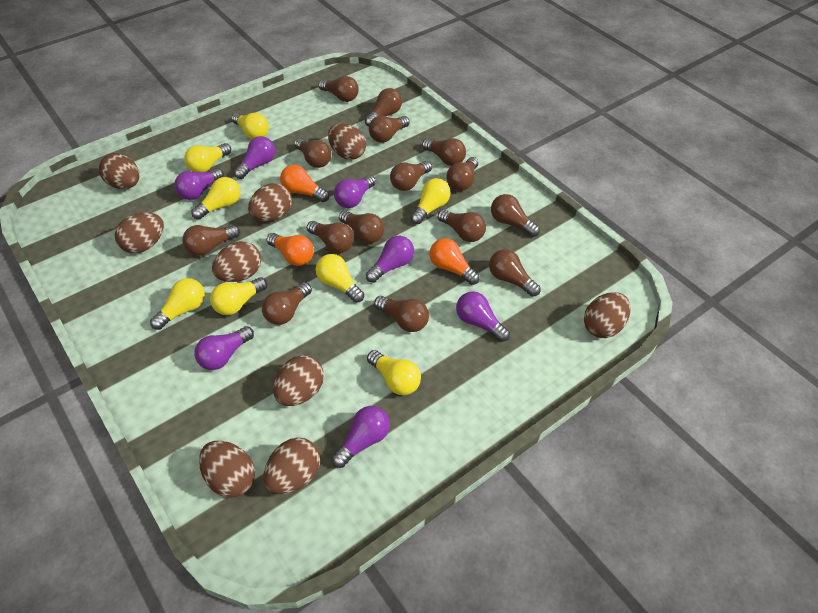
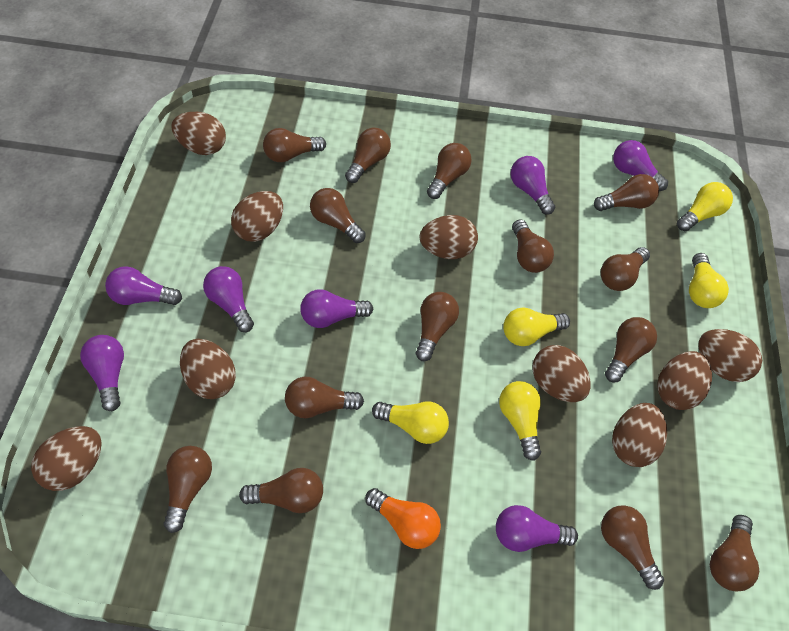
brown light bulb: 15 -> 14
orange light bulb: 3 -> 1
yellow light bulb: 8 -> 5

